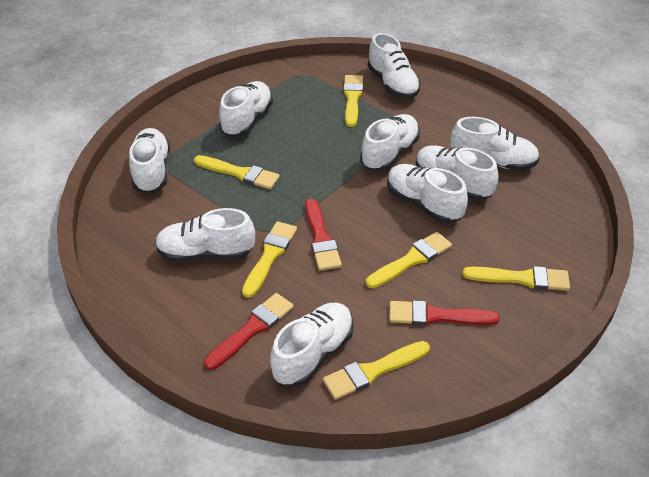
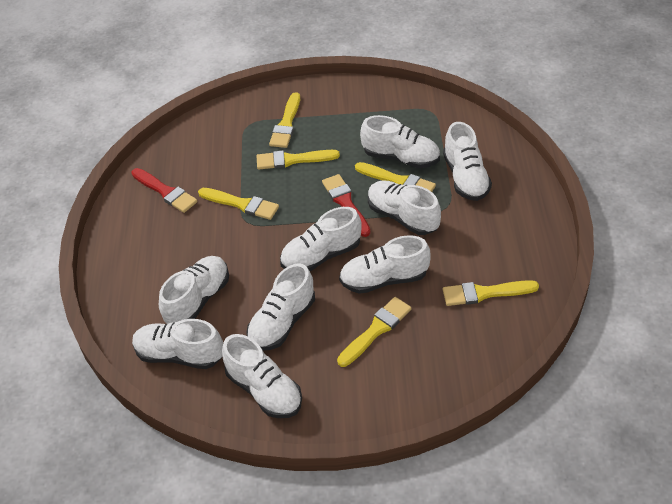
red brush: 3 -> 2

